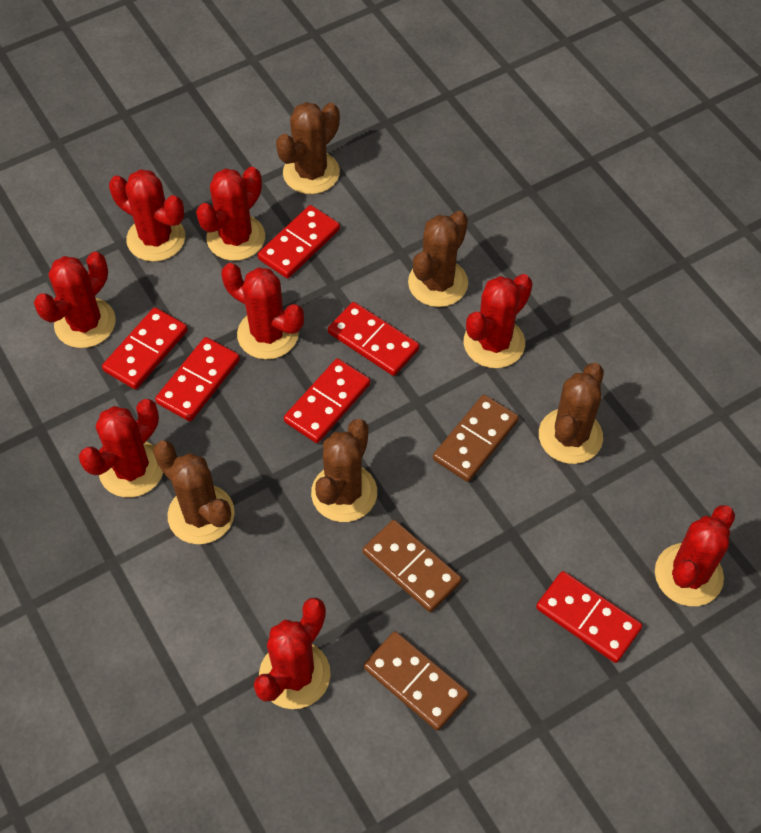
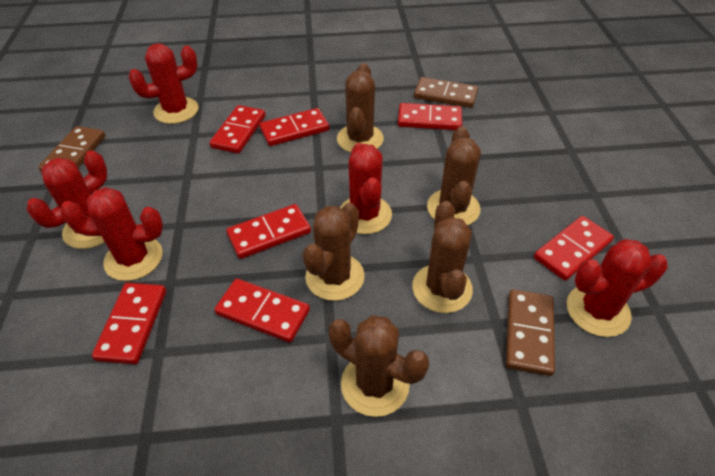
red cactus: 8 -> 5
red domino: 6 -> 7

